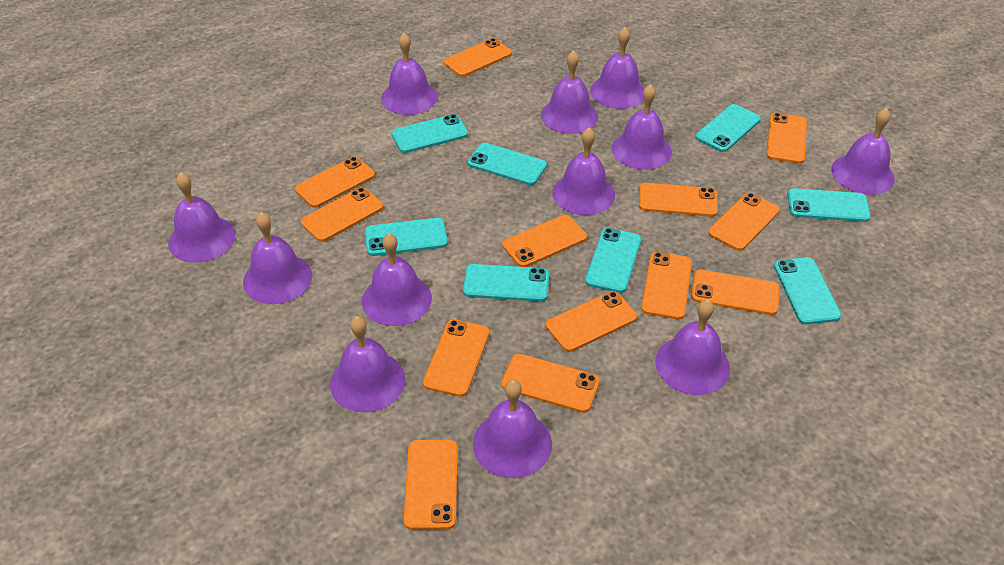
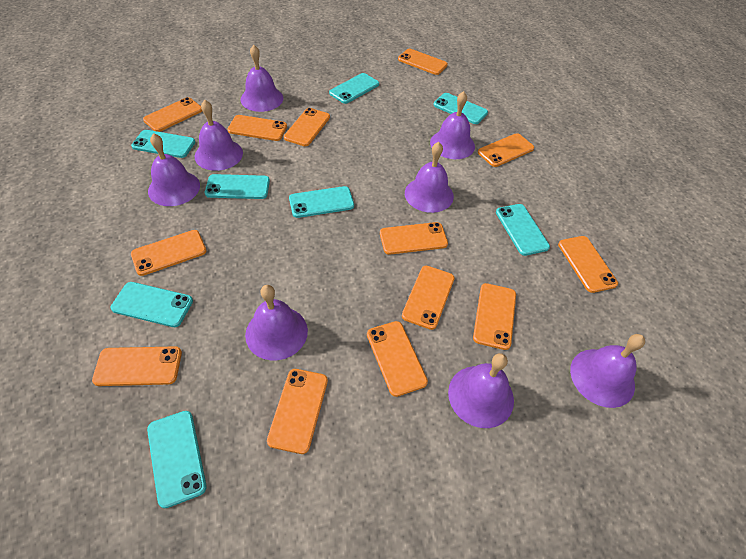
purple bell: 12 -> 8

